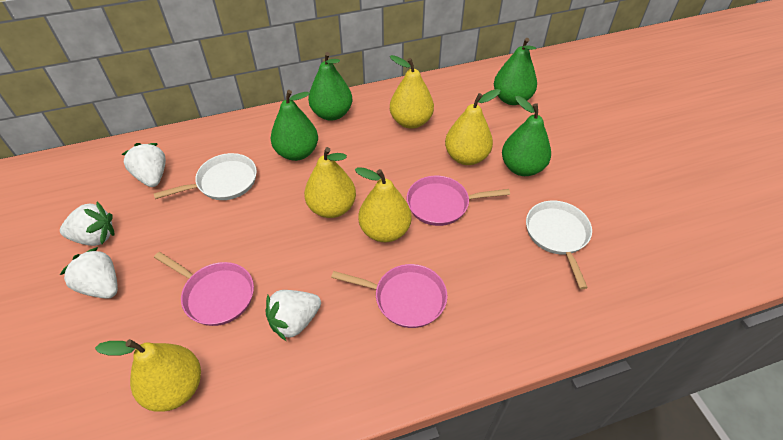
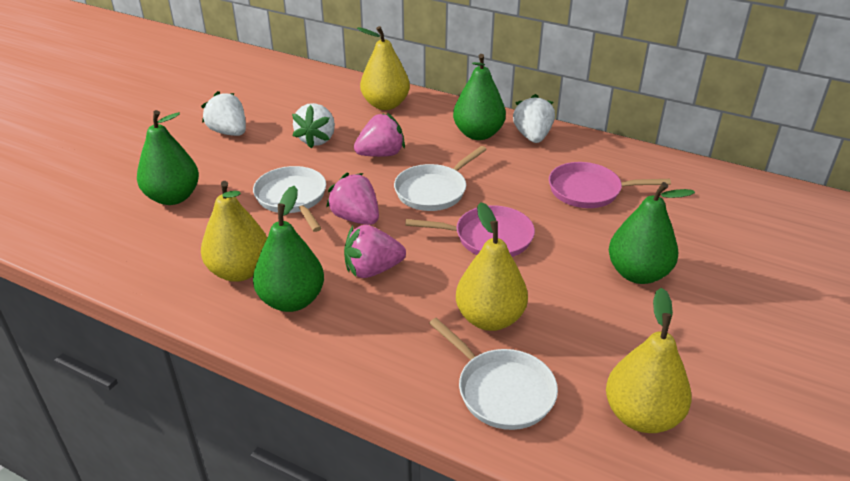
pink pan: 3 -> 2
pink strawberry: 0 -> 3
white pan: 2 -> 3
white strawberry: 4 -> 3
yellow pear: 5 -> 4

